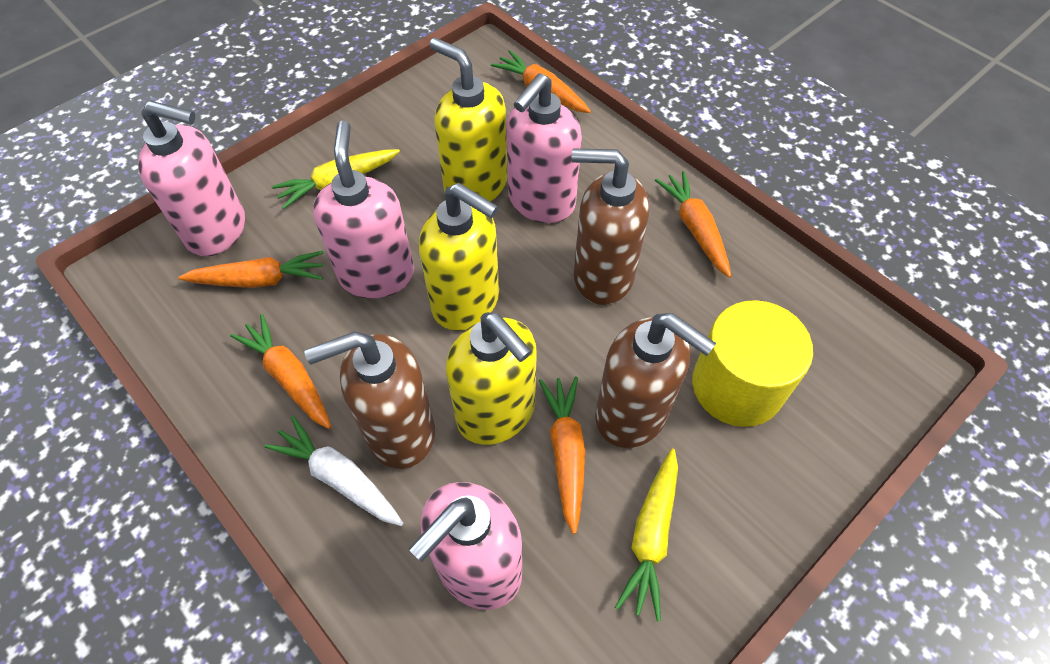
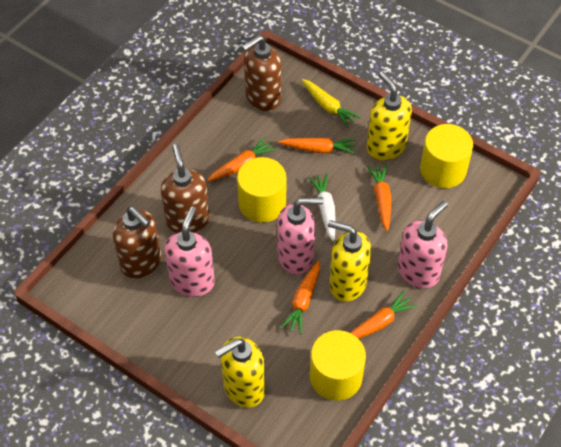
pink soap dispenser: 4 -> 3
yellow carrot: 2 -> 1
yellow cylinder: 1 -> 3

